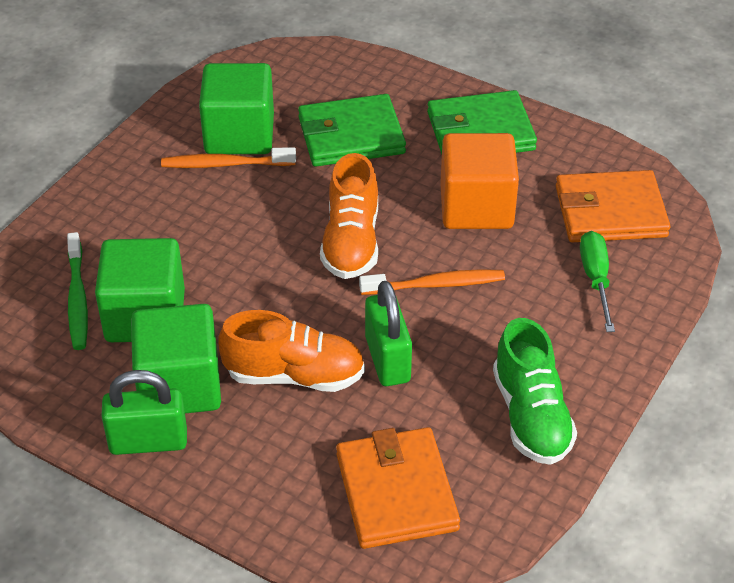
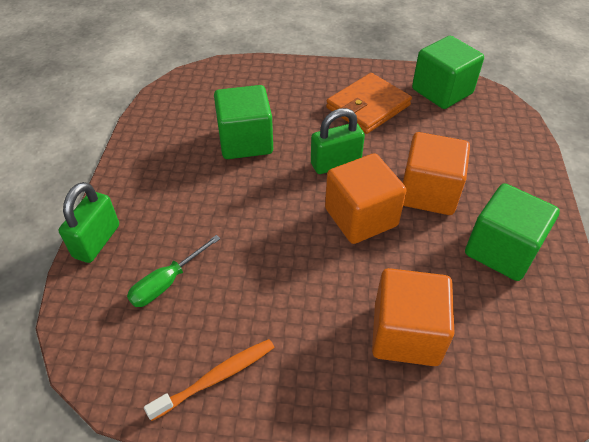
green shoe: 1 -> 0
green toothbrush: 1 -> 0
green wallet: 2 -> 0
orange cube: 1 -> 3
orange shoe: 2 -> 0
orange toothbrush: 2 -> 1
orange wallet: 2 -> 1

